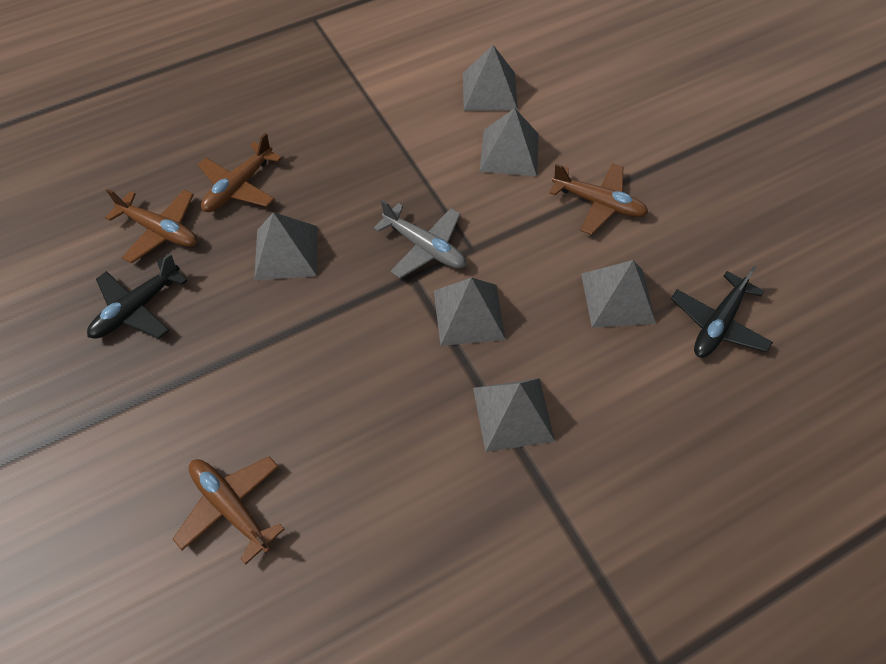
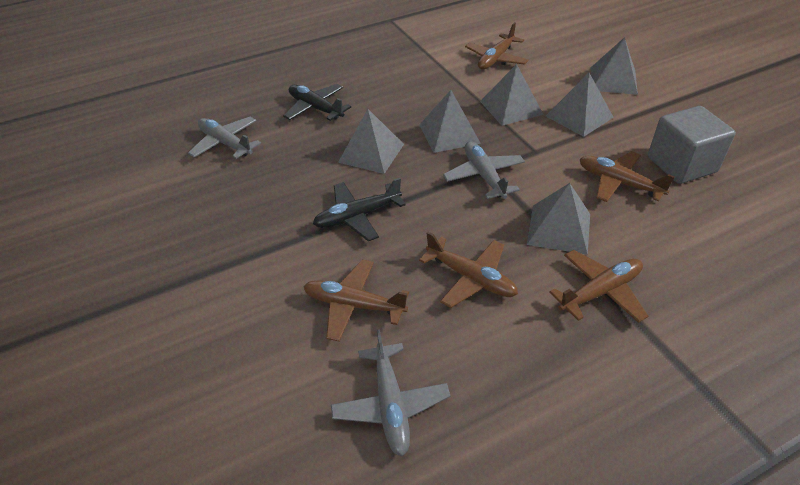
brown plane: 4 -> 5
grey cube: 0 -> 1
grey plane: 1 -> 3

